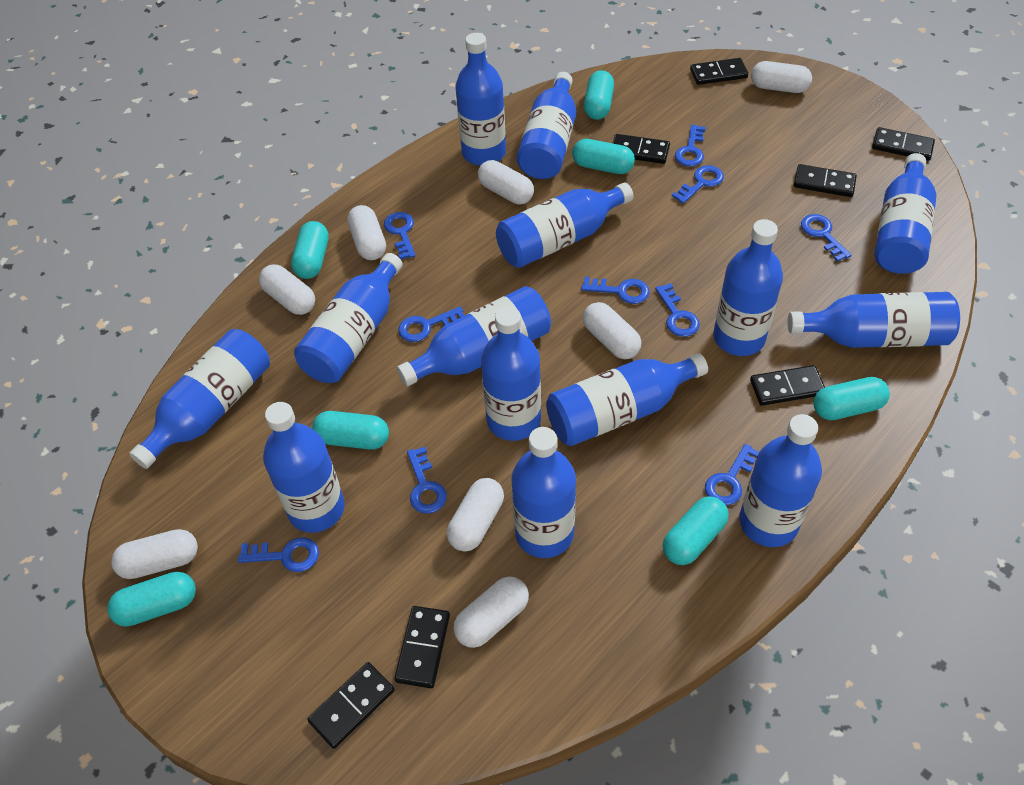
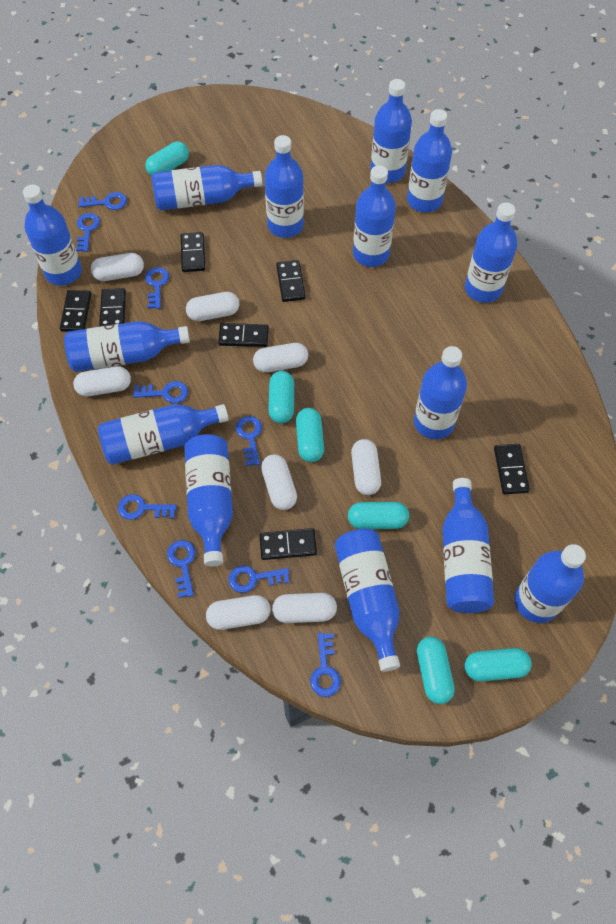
blue key: 10 -> 9
turquoise capsule: 7 -> 6

